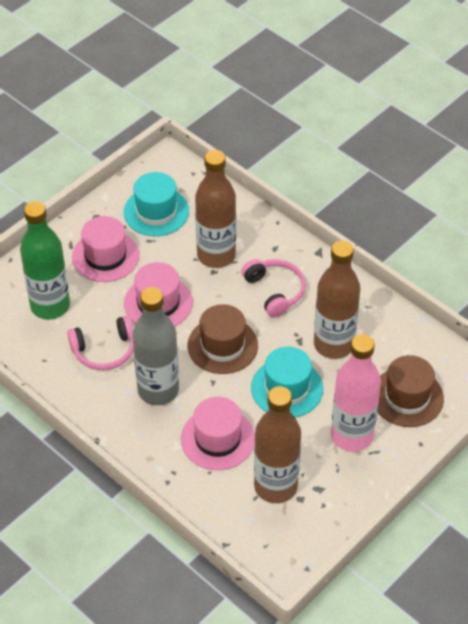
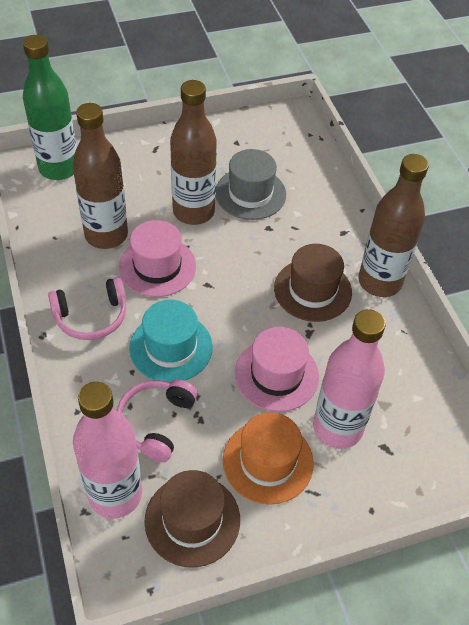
grey bottle: 1 -> 0
grey hat: 0 -> 1
orange hat: 0 -> 1
pink bottle: 1 -> 2
pink hat: 3 -> 2
turquoise hat: 2 -> 1

